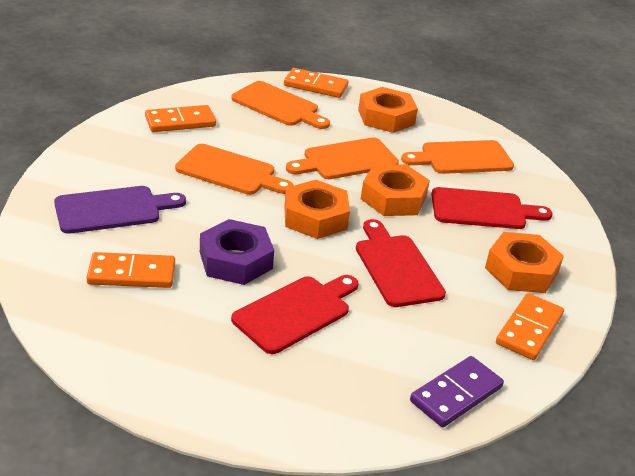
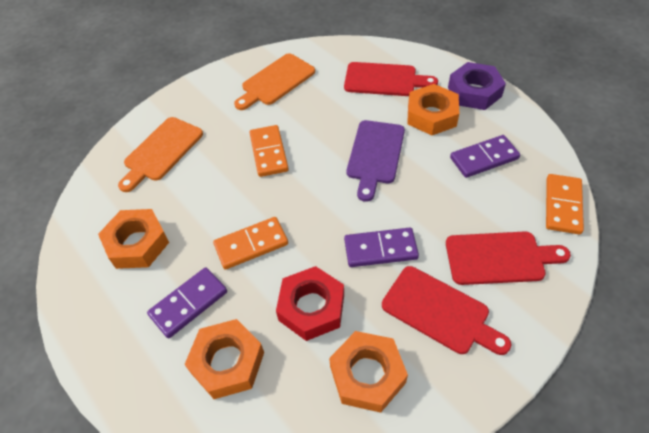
orange cutting board: 4 -> 2
orange domino: 4 -> 3
purple domino: 1 -> 3
red nut: 0 -> 1

